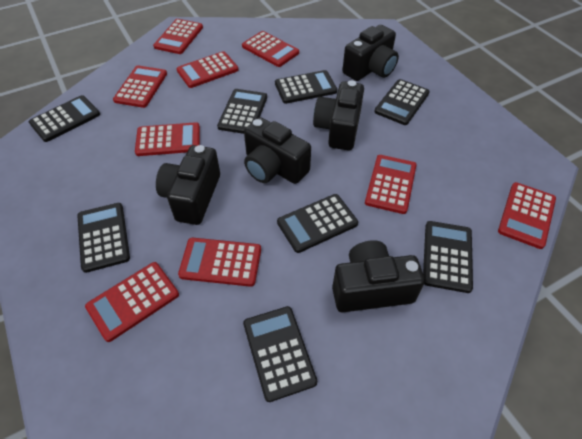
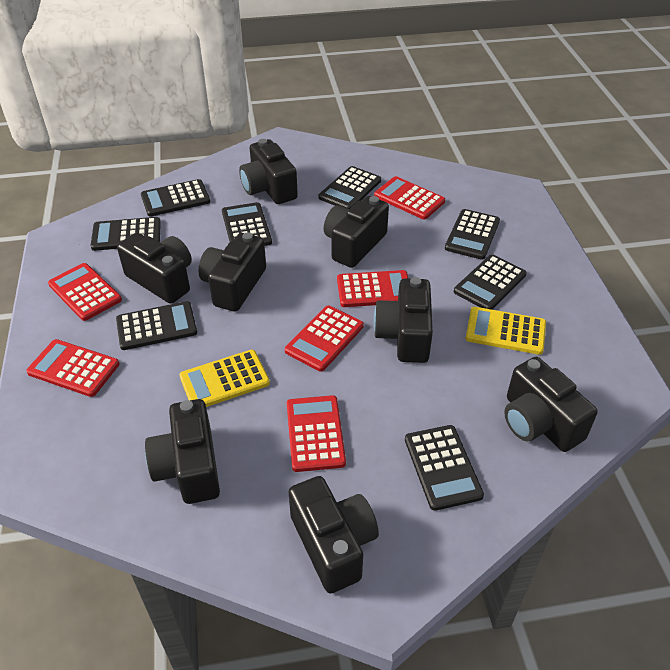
black camera: 5 -> 8
red calculator: 9 -> 6
yellow calculator: 0 -> 2

